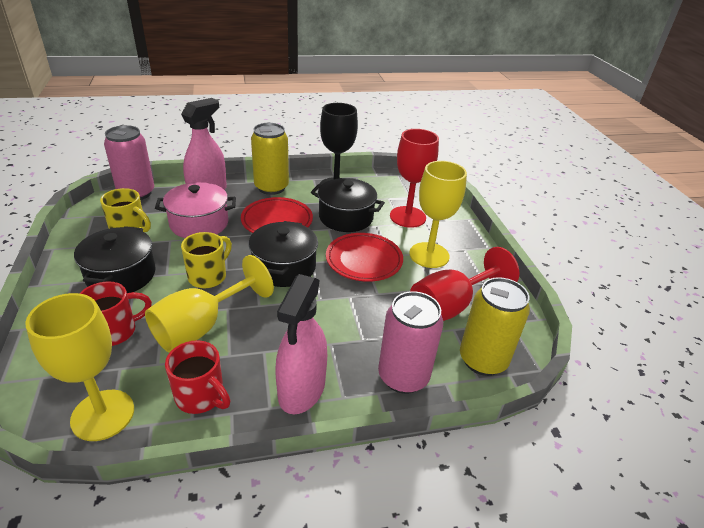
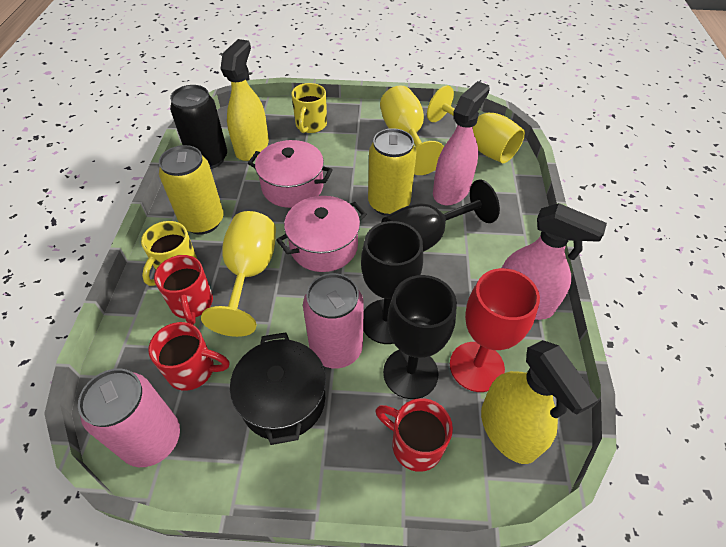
black can: 0 -> 1
black goblet: 1 -> 3
black pot: 3 -> 1
pink pot: 1 -> 2
red goblet: 2 -> 1
red mug: 2 -> 3
red plate: 2 -> 0
yellow spray bottle: 0 -> 2

